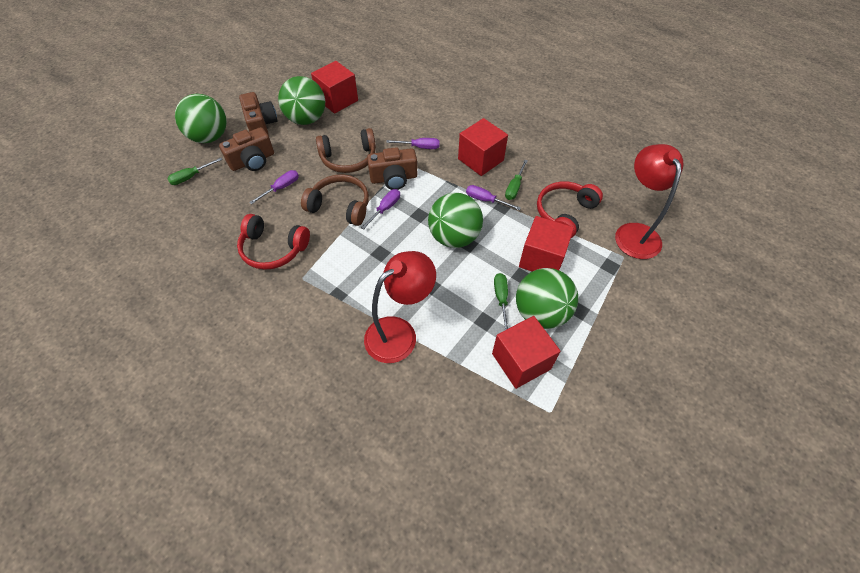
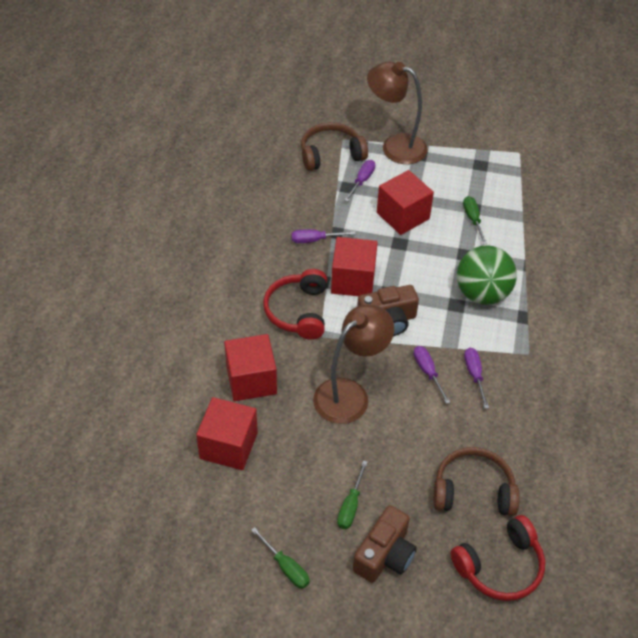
brown camera: 3 -> 2
brown lamp: 0 -> 2
green ball: 4 -> 1
red lamp: 2 -> 0

